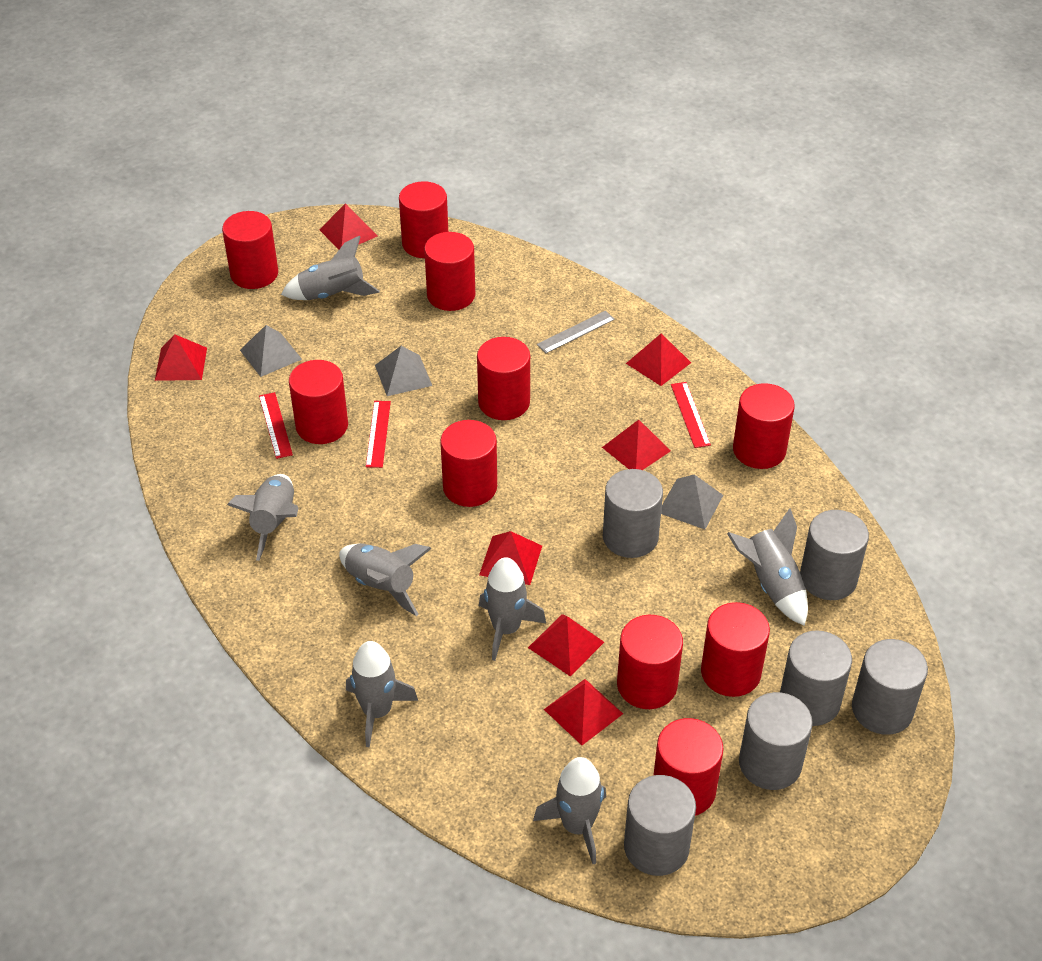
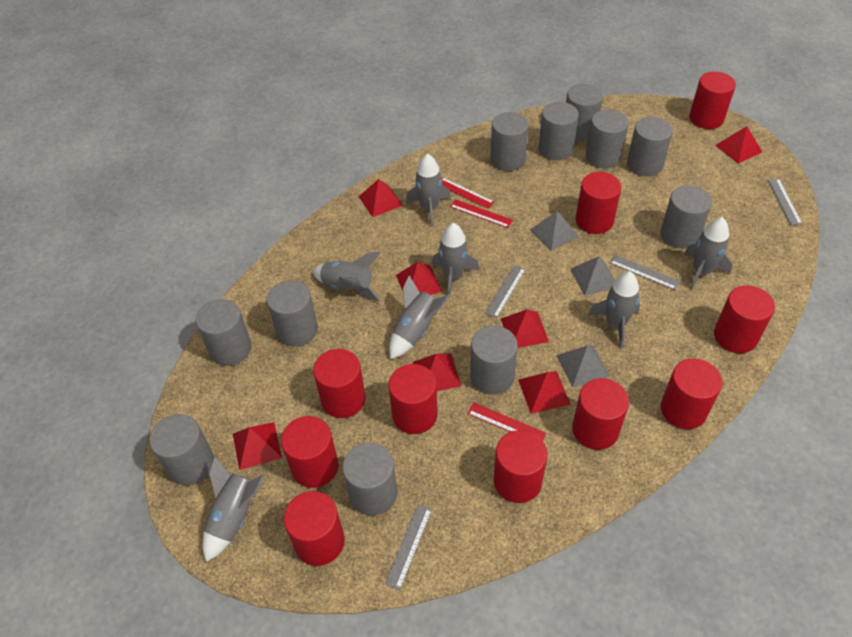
grey cylinder: 6 -> 11
grey ruler: 1 -> 4

